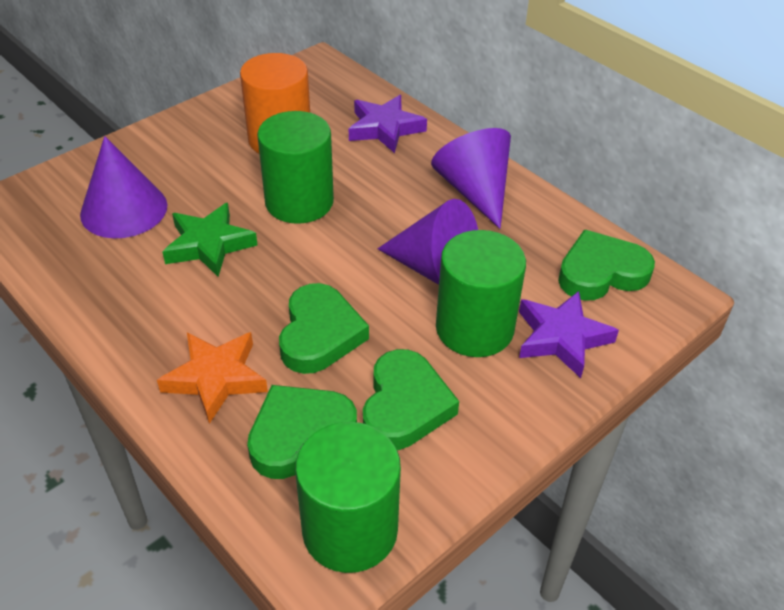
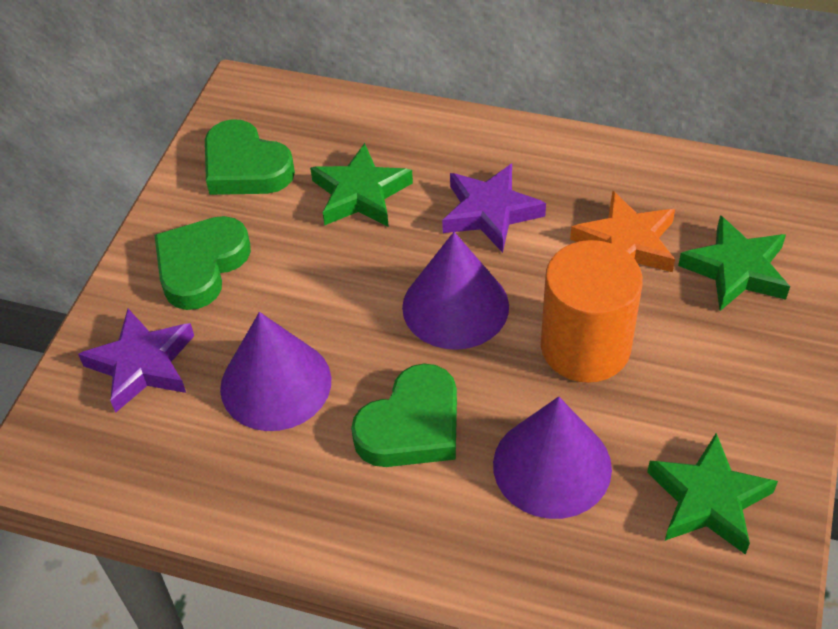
green cylinder: 3 -> 0
green heart: 4 -> 3
green star: 1 -> 3

